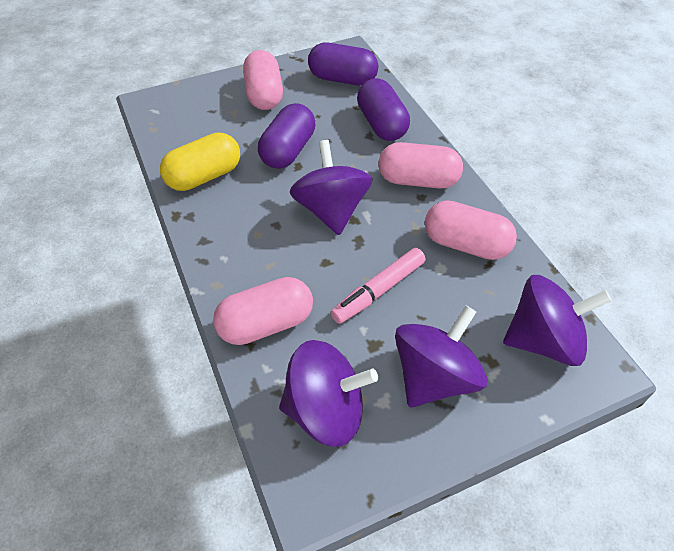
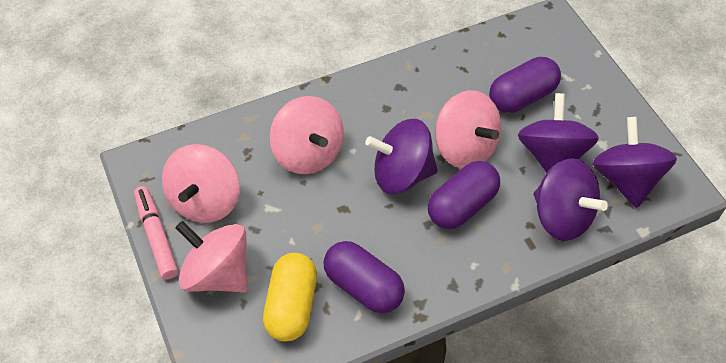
pink capsule: 4 -> 0
pink spinning top: 0 -> 4

